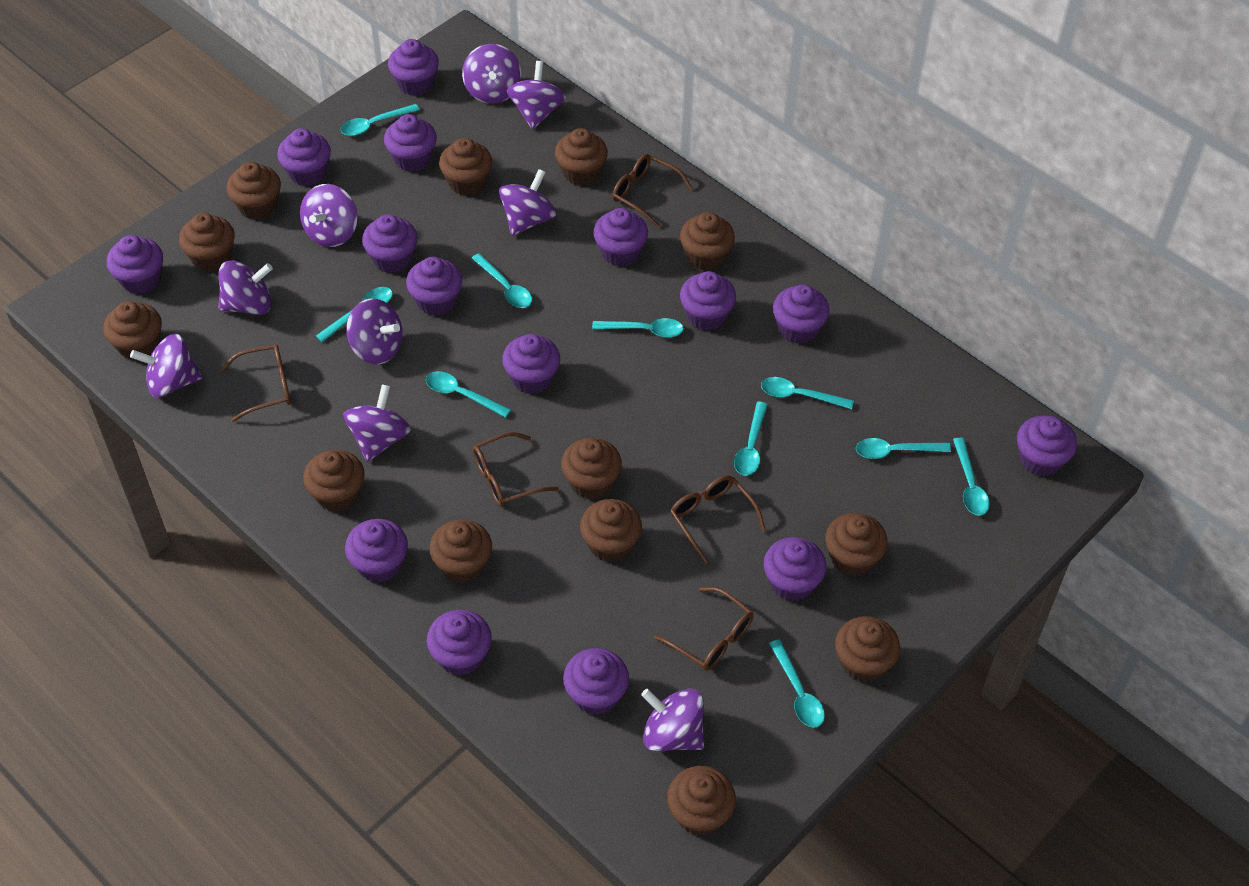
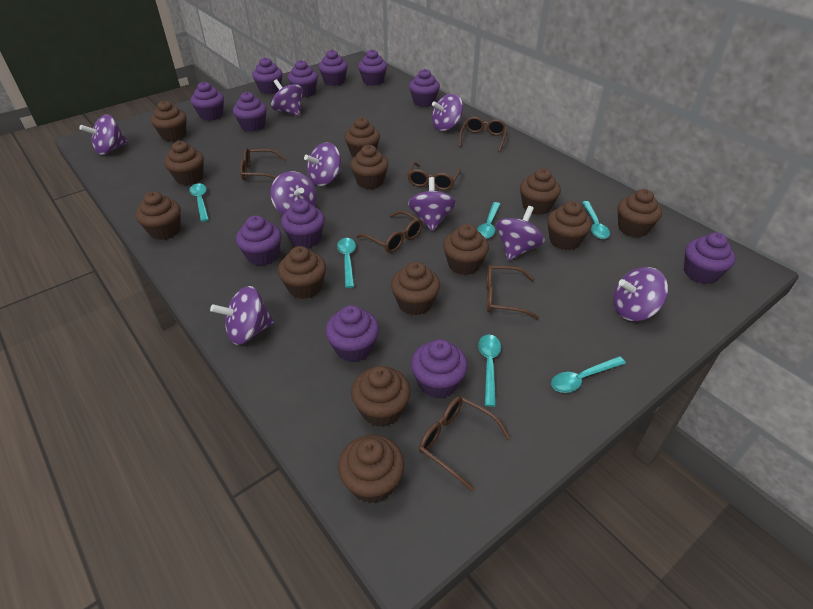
brown glasses: 5 -> 6
purple cupcake: 15 -> 12
turquoise spoon: 10 -> 6

